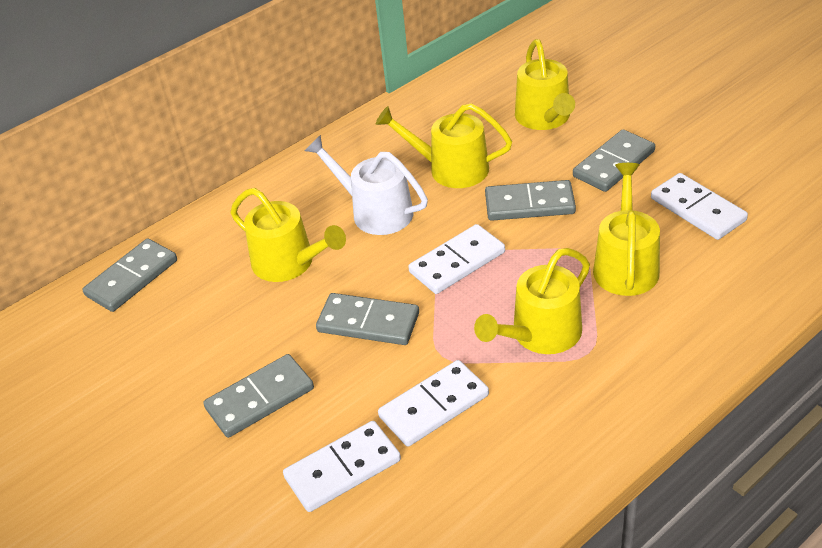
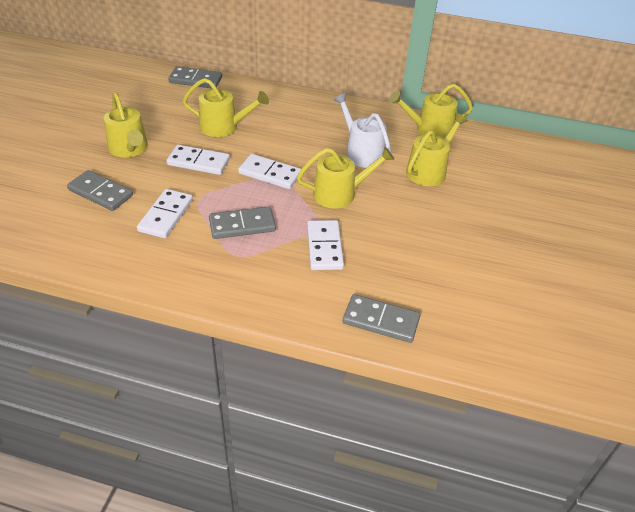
grey domino: 5 -> 4

